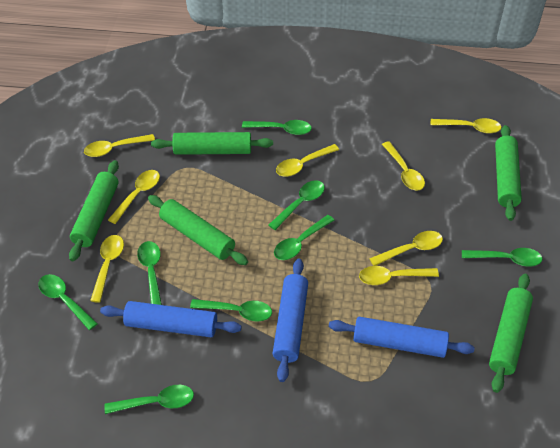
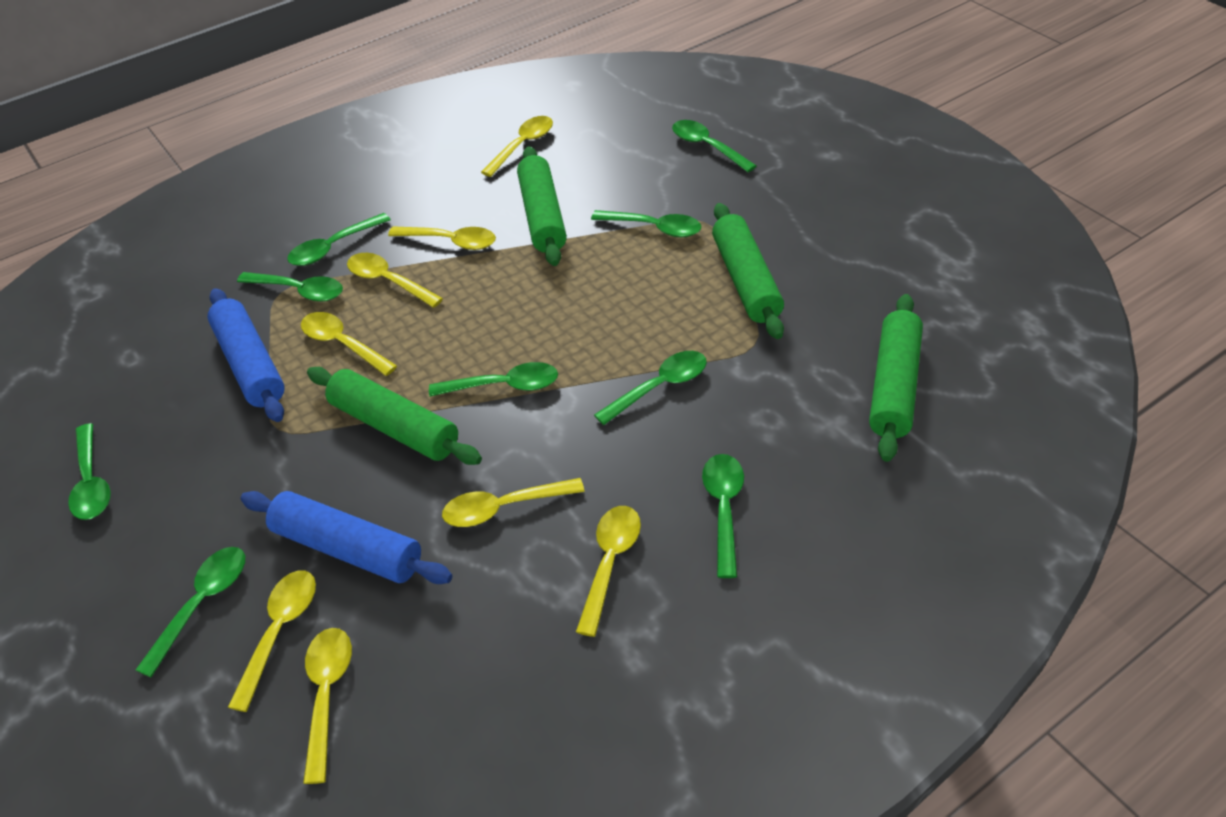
blue rolling pin: 3 -> 2
green rolling pin: 5 -> 4
green spoon: 8 -> 9

